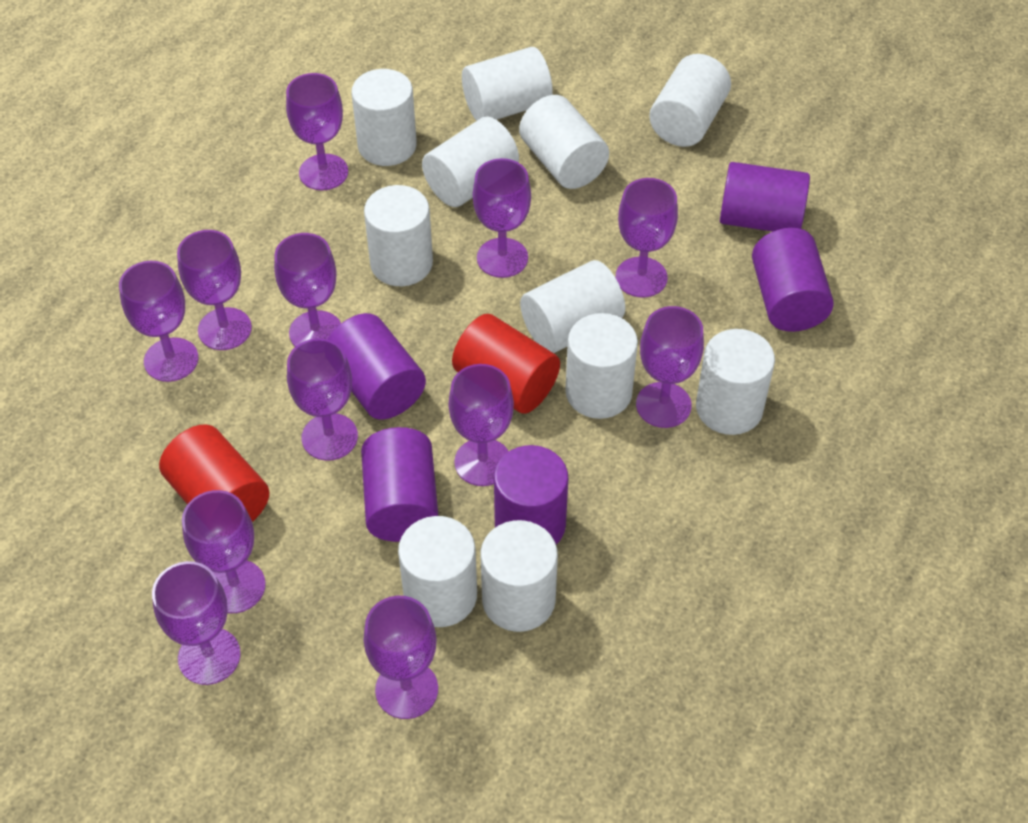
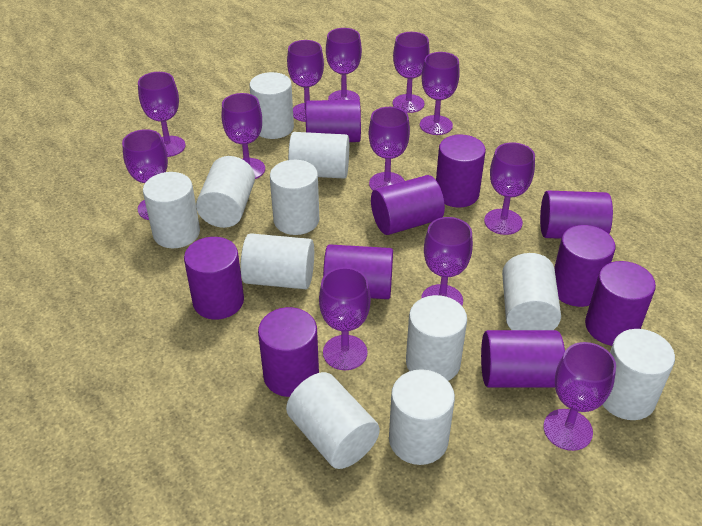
purple cylinder: 5 -> 10
red cylinder: 2 -> 0

